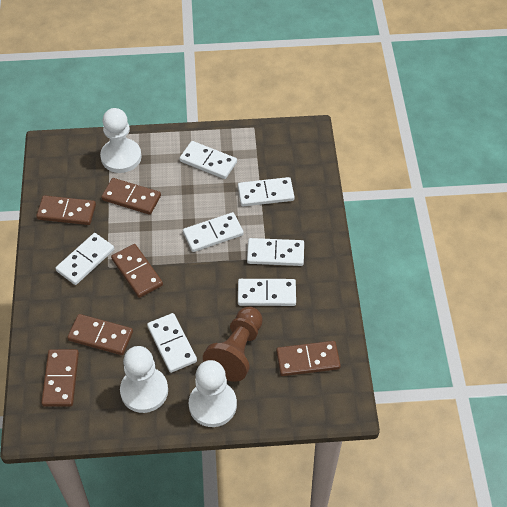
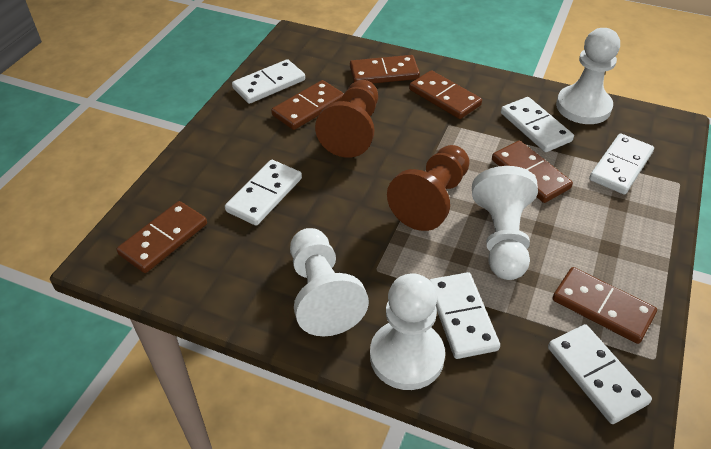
brown pawn: 1 -> 2
white domino: 7 -> 6
white pawn: 3 -> 4

